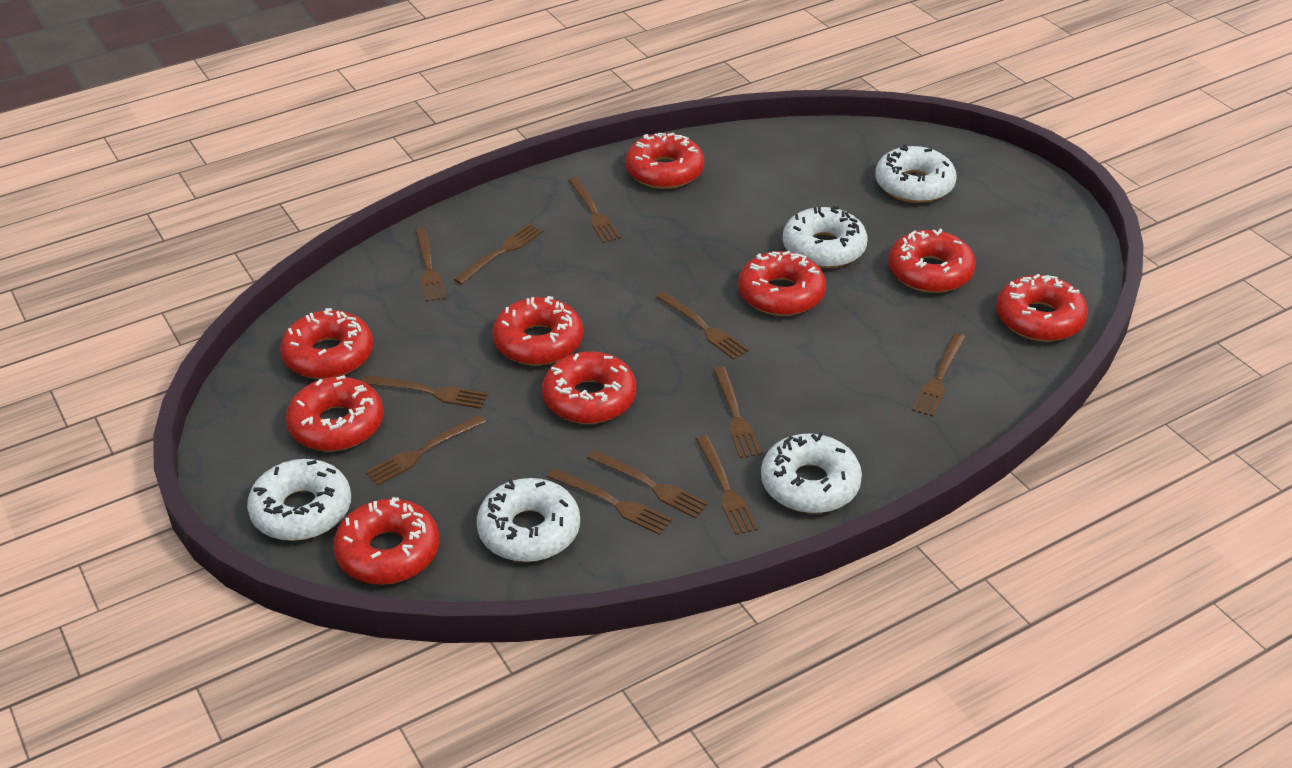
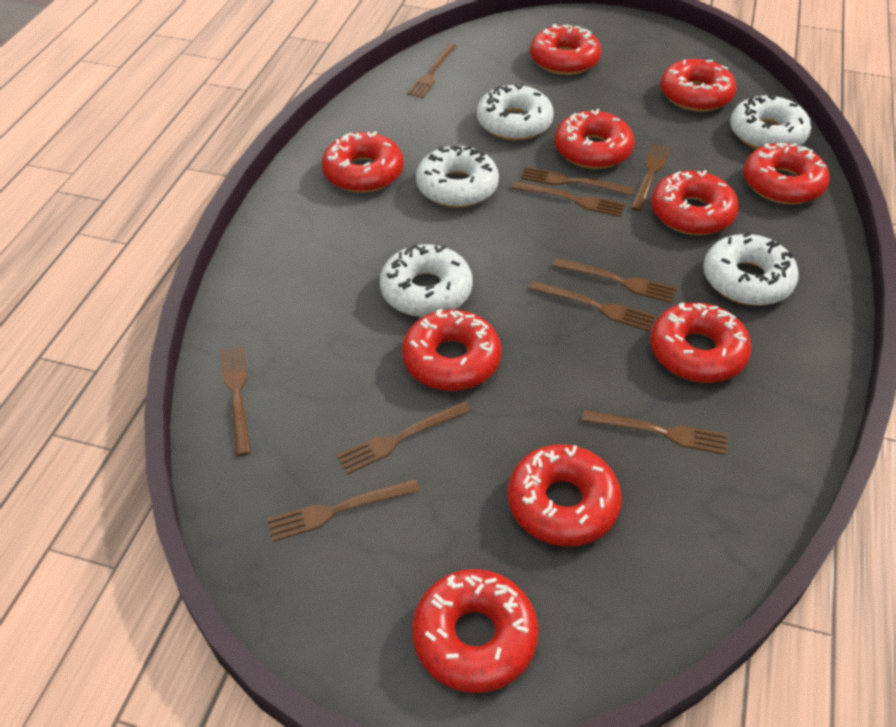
brown fork: 11 -> 10
red donut: 9 -> 10

